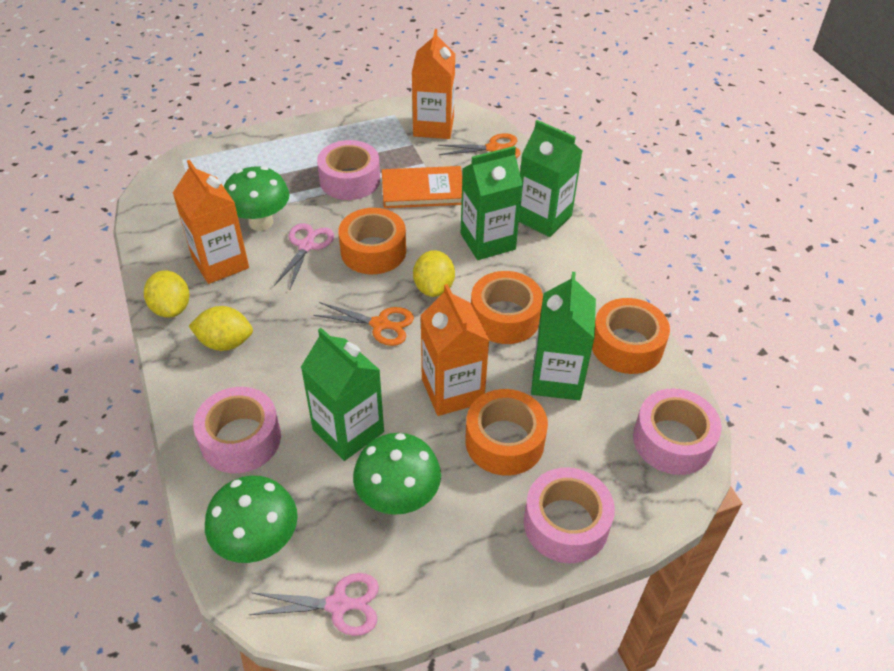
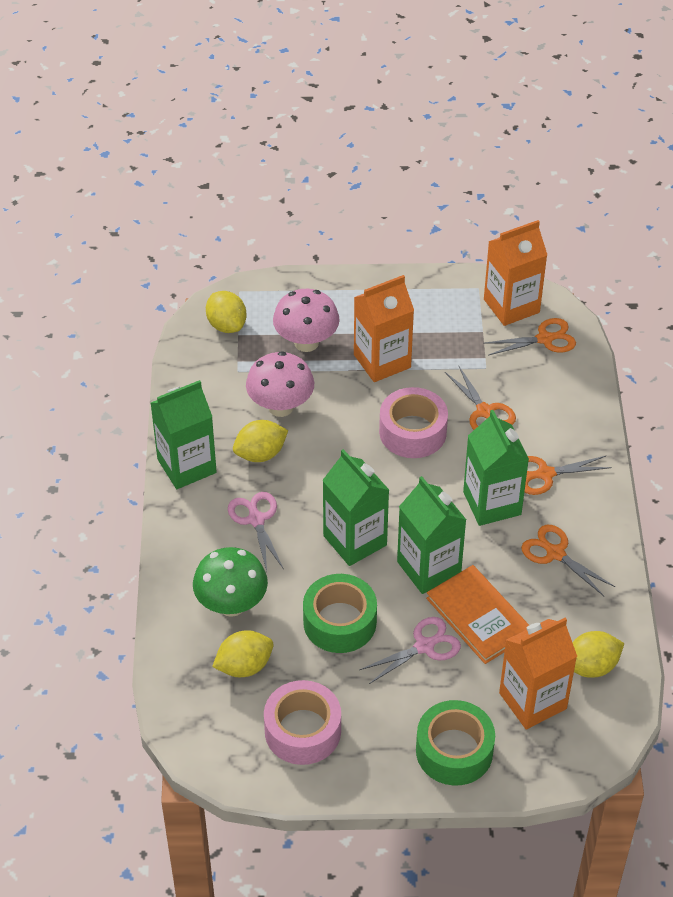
green mushroom: 3 -> 1
green tape: 0 -> 2
orange scissors: 2 -> 4
orange tape: 4 -> 0
pink mushroom: 0 -> 2
pink tape: 4 -> 2
yellow lemon: 3 -> 4

